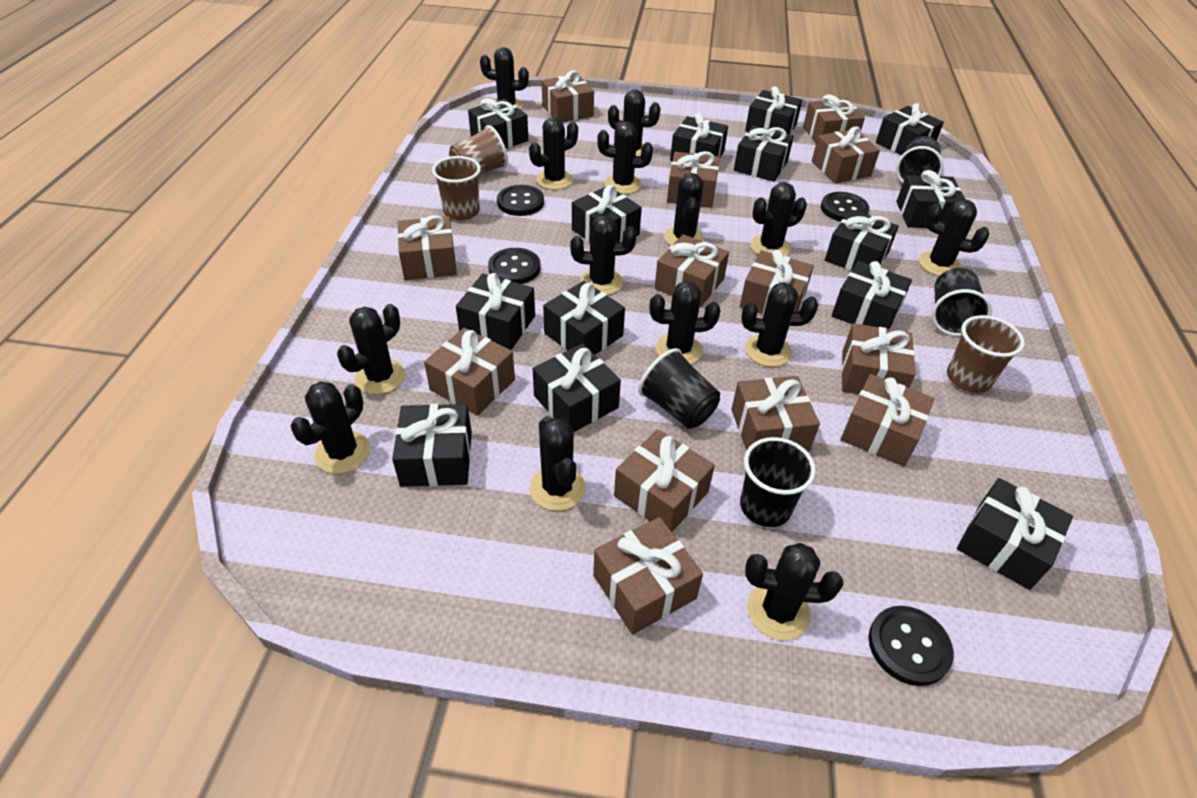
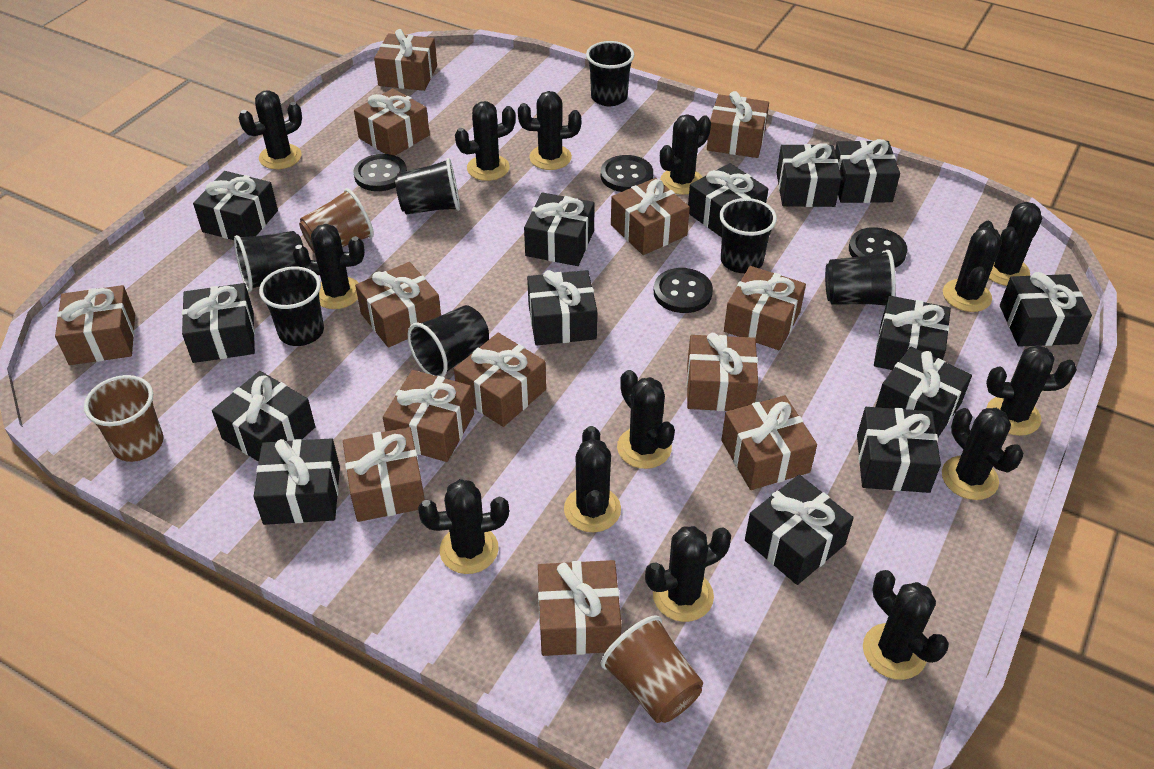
black cup: 4 -> 7

